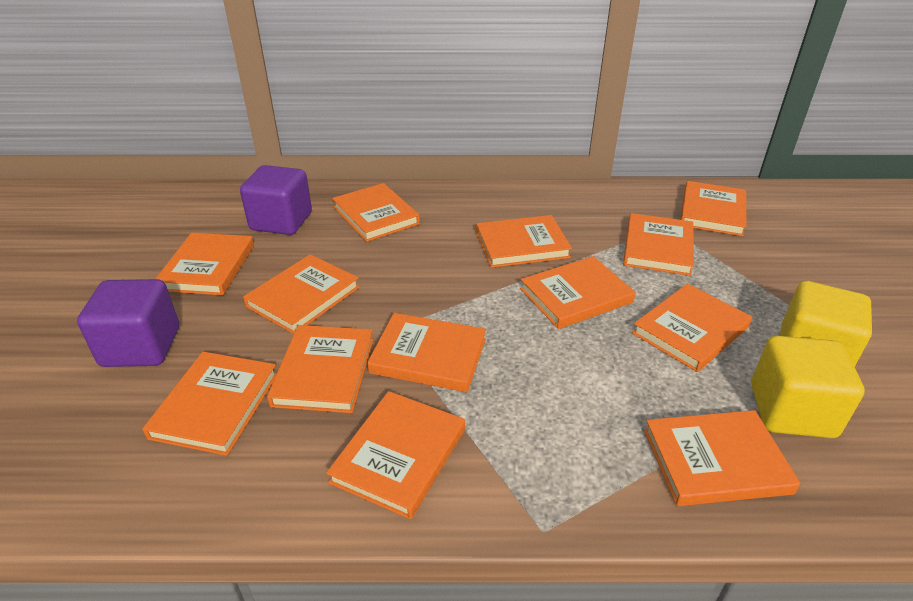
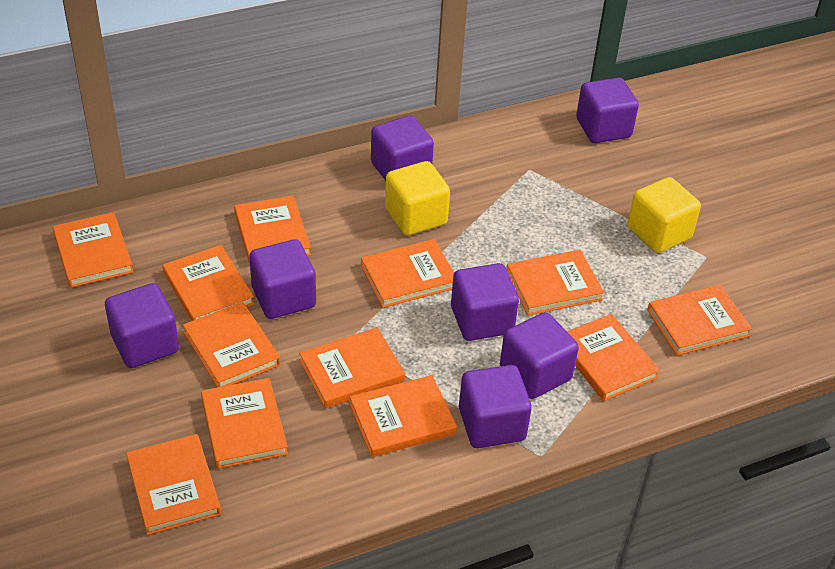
orange book: 13 -> 12
purple cube: 2 -> 7

